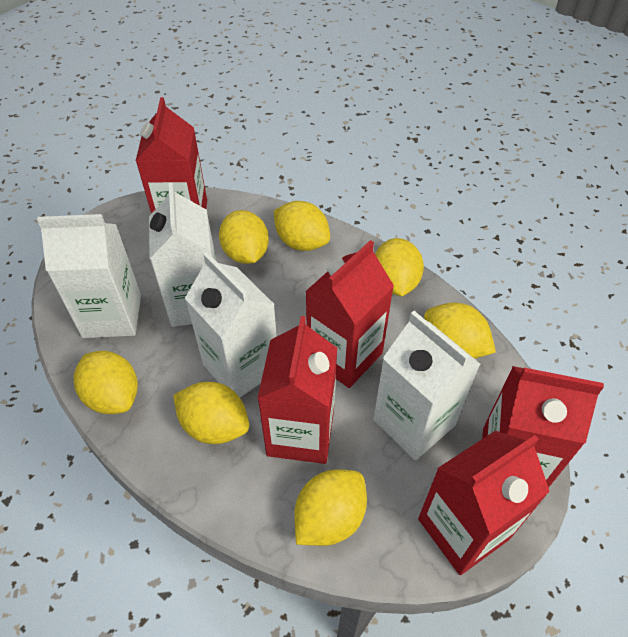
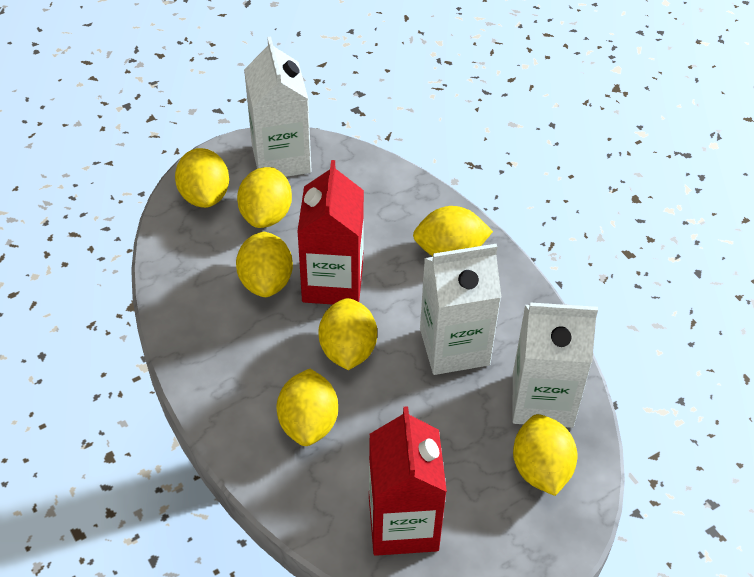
red carton: 5 -> 2
white carton: 4 -> 3

